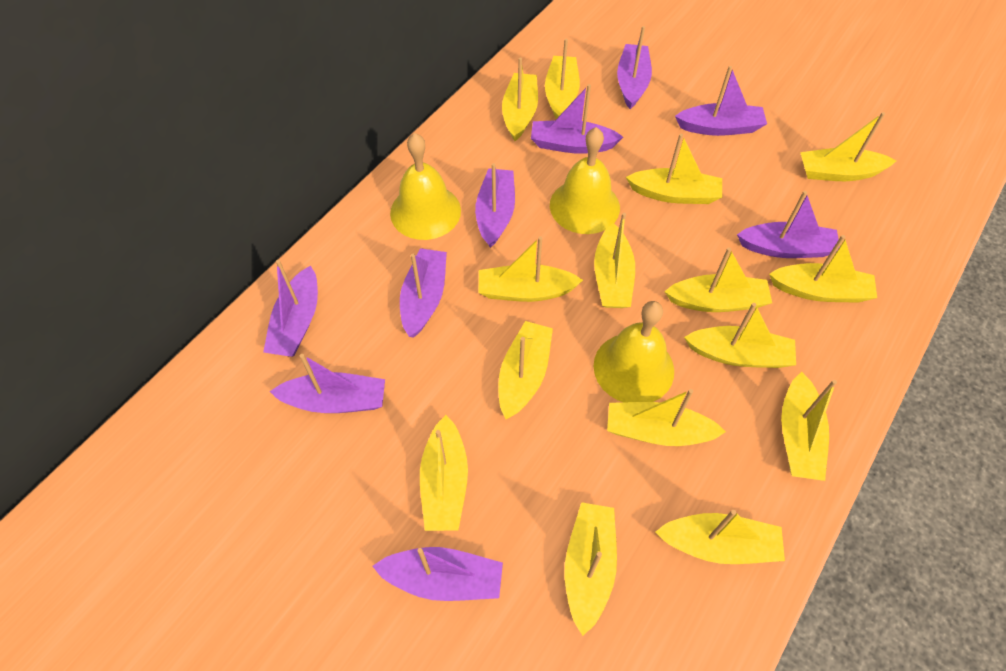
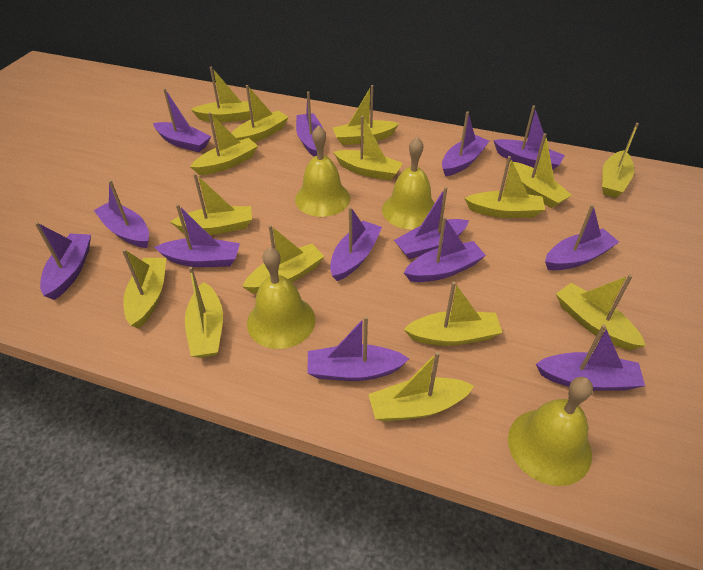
purple boat: 9 -> 13
yellow bell: 3 -> 4

